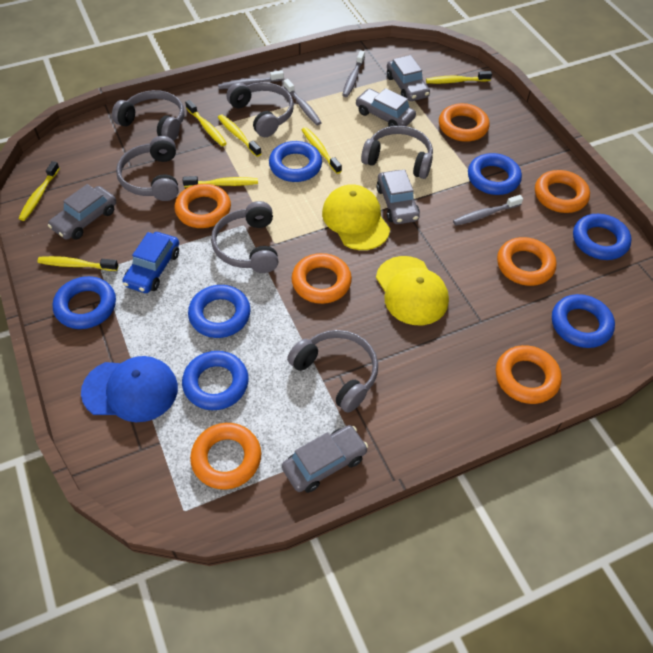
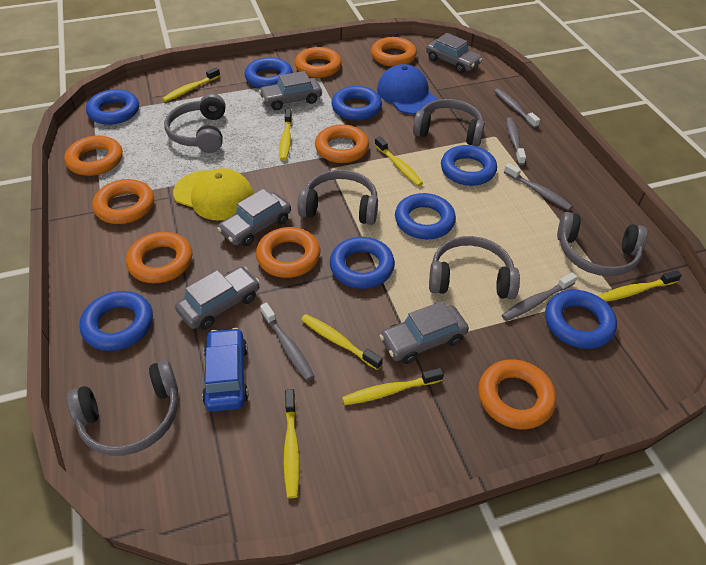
blue ring: 7 -> 8
grey toothbrush: 4 -> 5
orange ring: 7 -> 8
yellow cap: 2 -> 1

